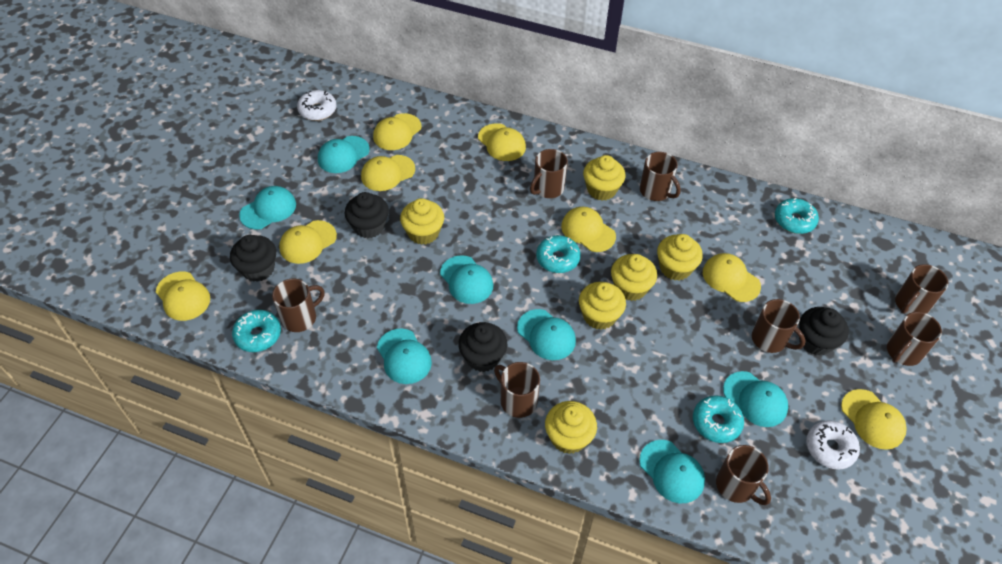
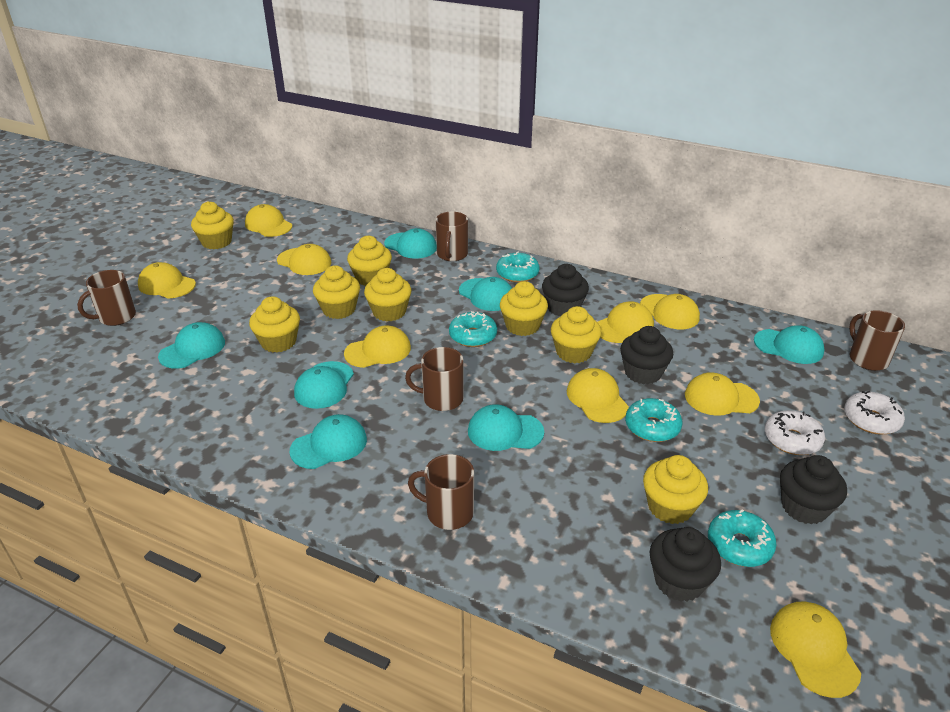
brown mug: 8 -> 5
yellow cap: 8 -> 9
yellow cupcake: 6 -> 8

